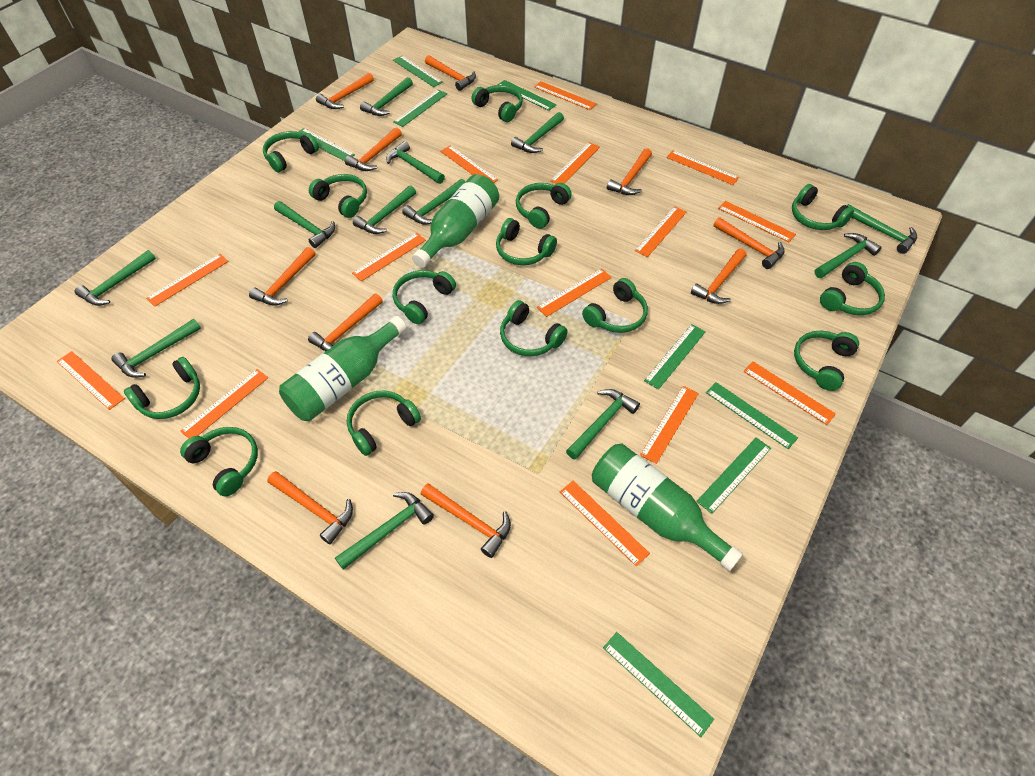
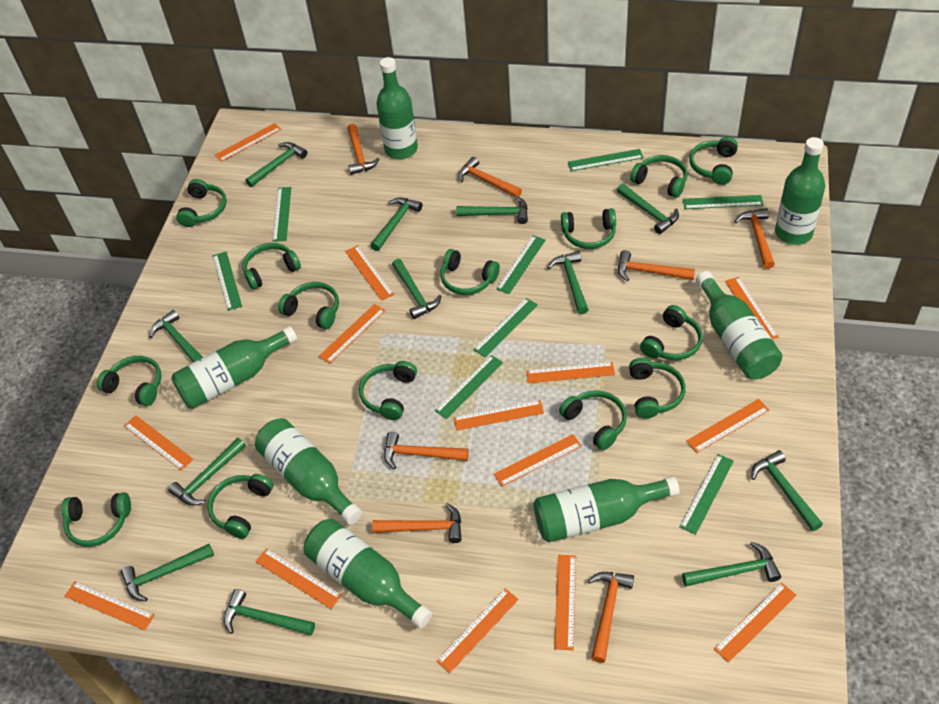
green bottle: 3 -> 7
orange hammer: 10 -> 7

